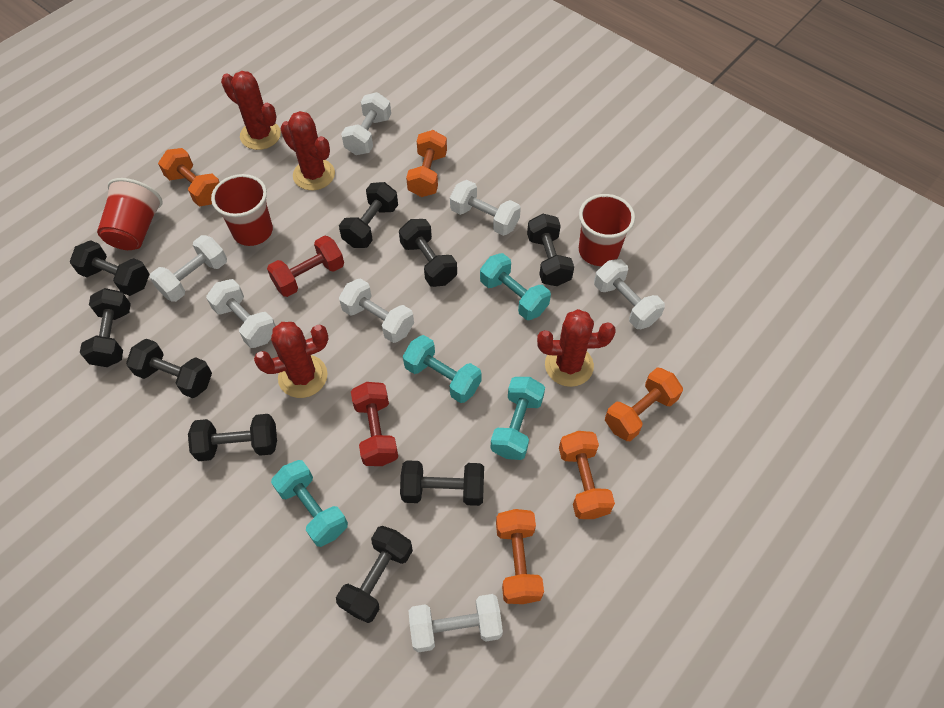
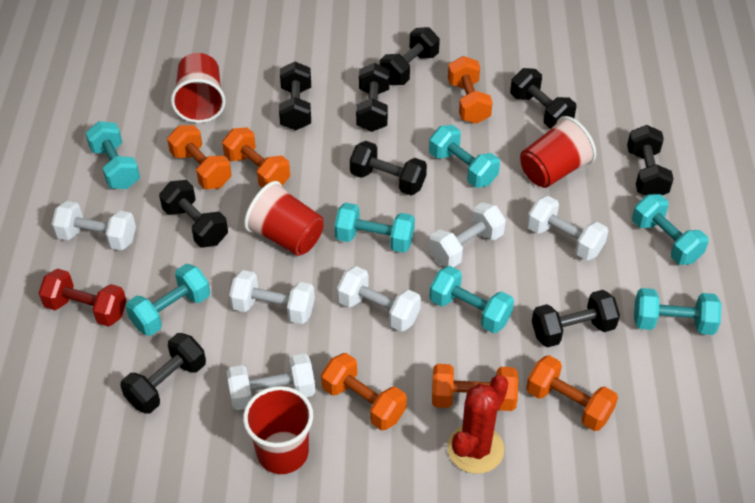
orange dumbbell: 5 -> 6
red cactus: 4 -> 1
red cup: 3 -> 4
red dumbbell: 2 -> 1
turquoise dumbbell: 4 -> 7
white dumbbell: 7 -> 6

